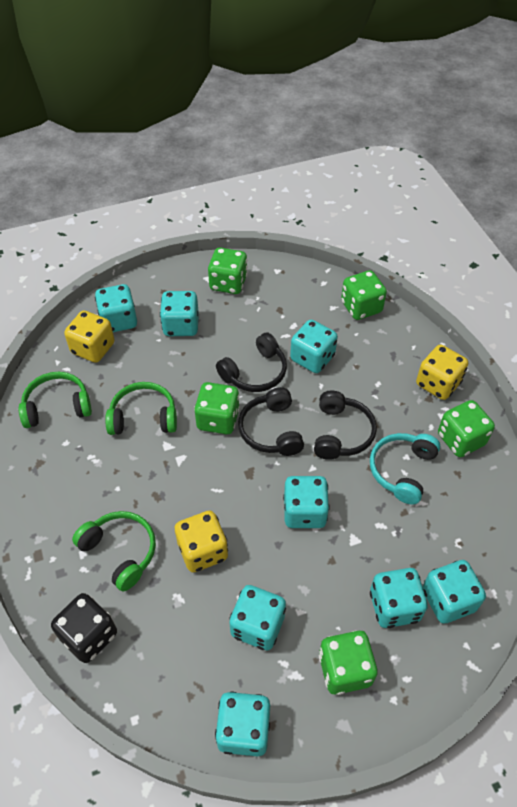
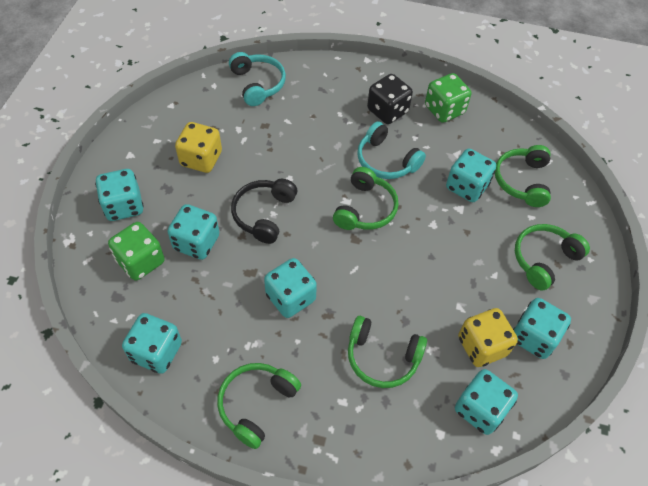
black headphones: 3 -> 1
green dice: 5 -> 2
green headphones: 3 -> 5
turquoise dice: 8 -> 7
turquoise headphones: 1 -> 2
yellow dice: 3 -> 2

